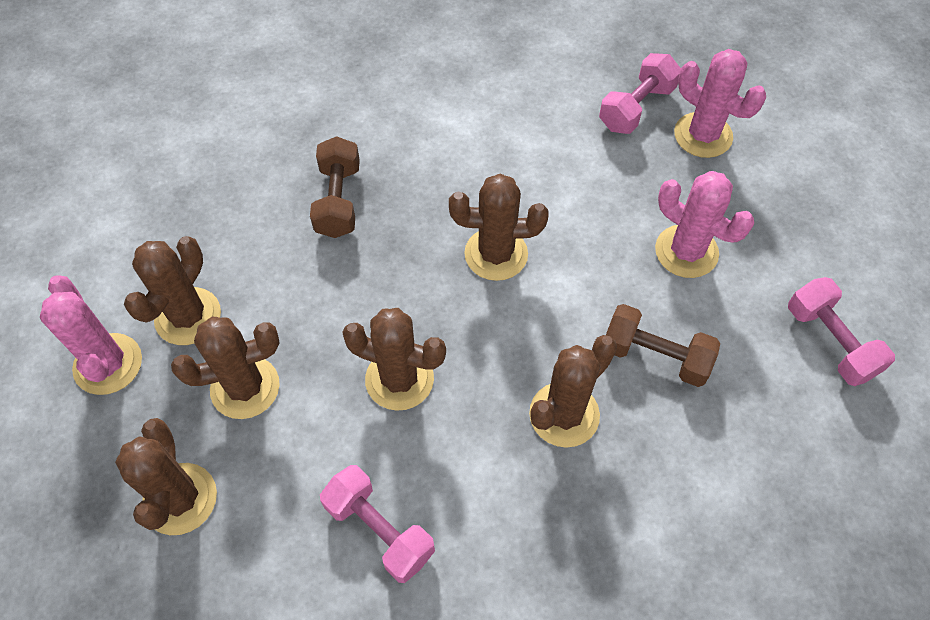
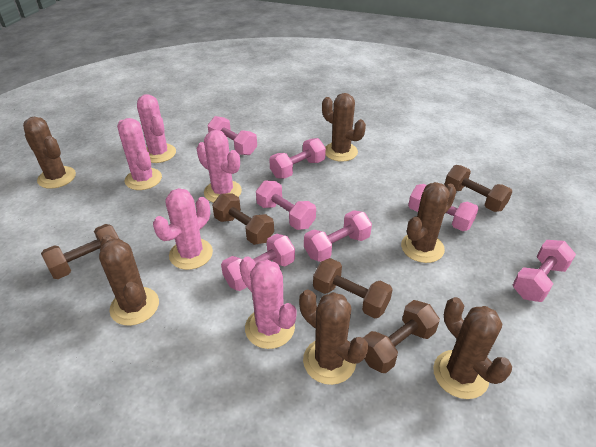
brown dumbbell: 2 -> 5
pink cactus: 3 -> 5
pink dumbbell: 3 -> 7

